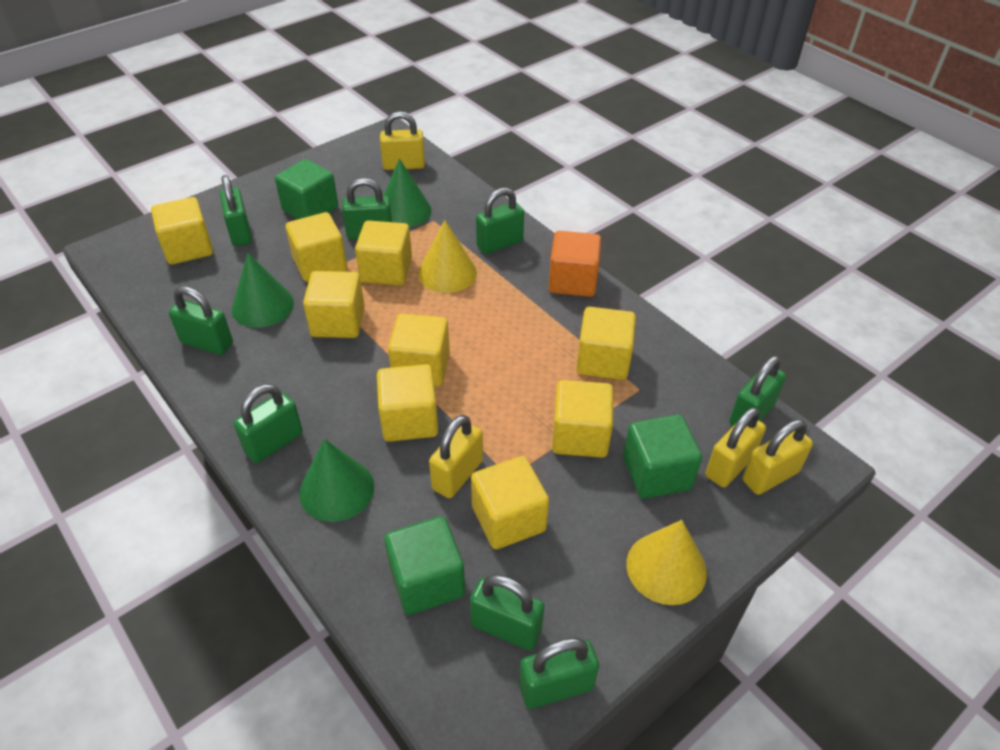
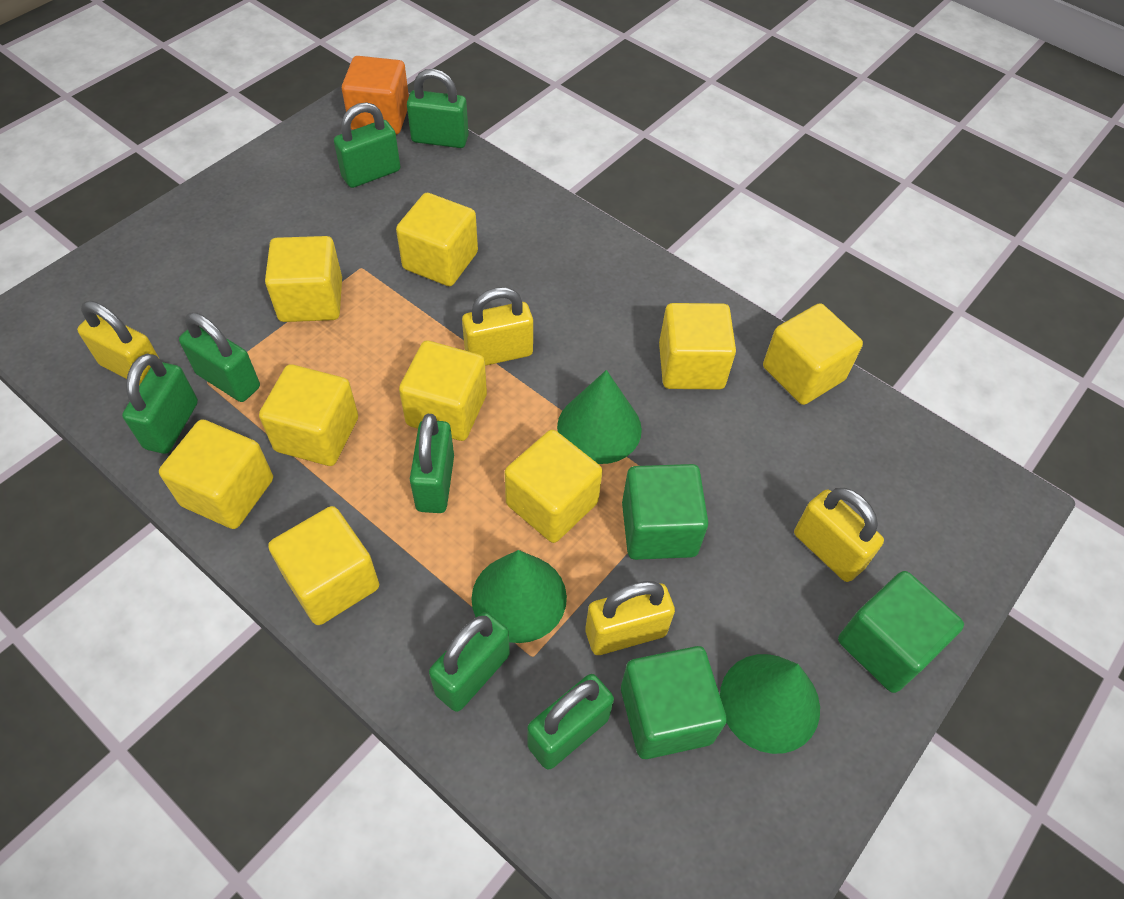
green padlock: 8 -> 7
yellow cone: 2 -> 0

